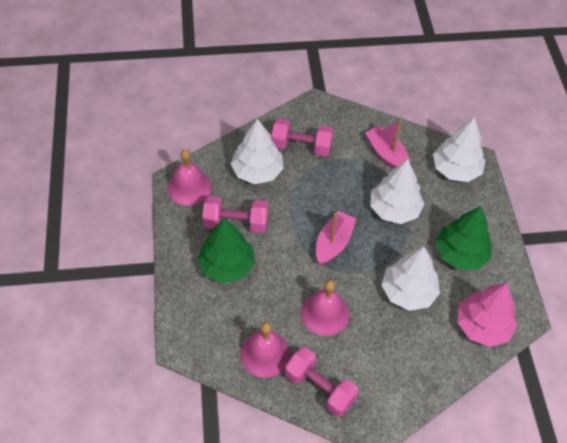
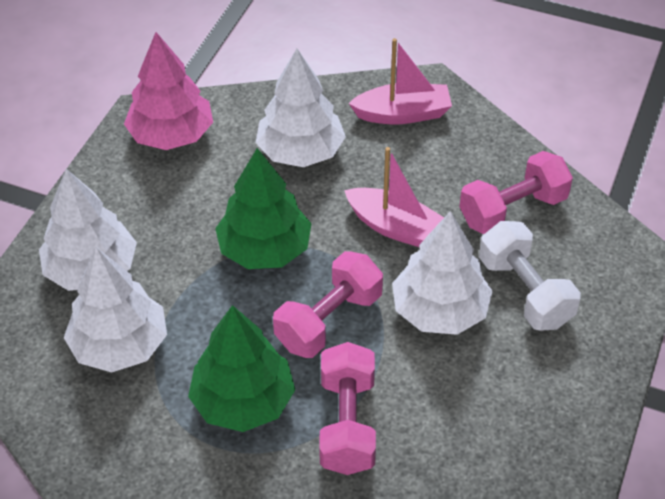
pink bell: 3 -> 0
white dumbbell: 0 -> 1

